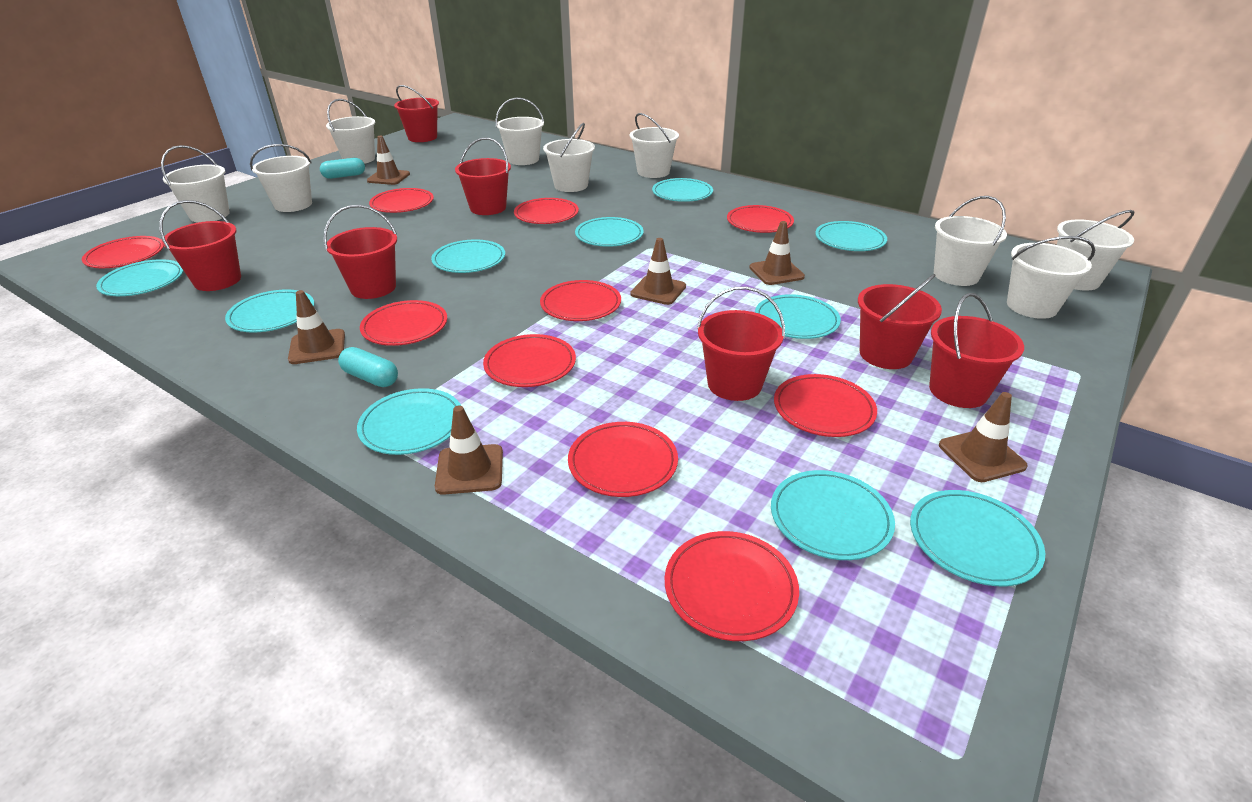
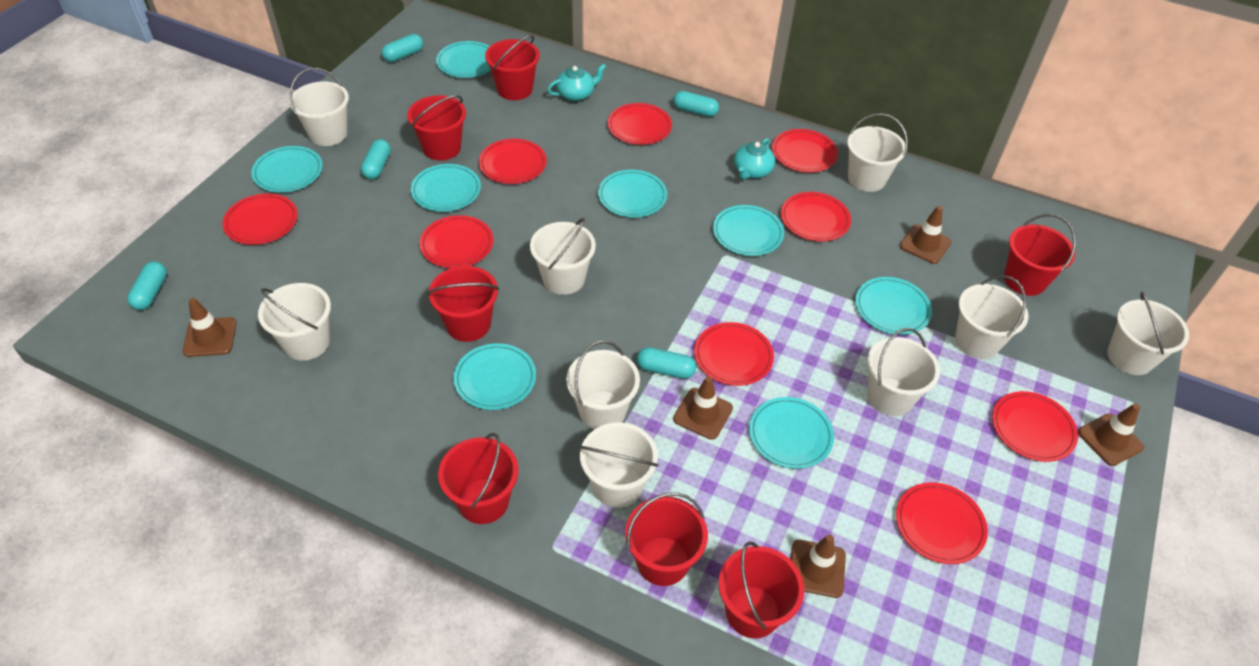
brown traffic cone: 6 -> 5
red plate: 10 -> 9
turquoise capsule: 2 -> 5
turquoise plate: 10 -> 8
turquoise teapot: 0 -> 2

